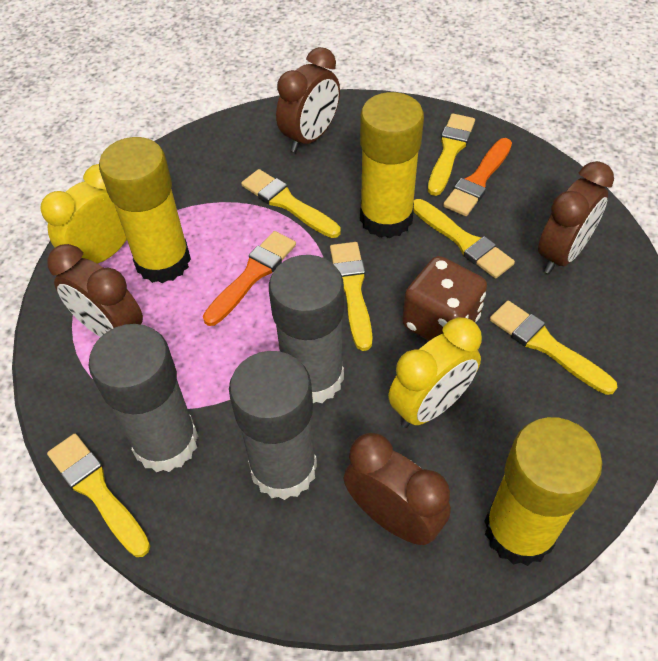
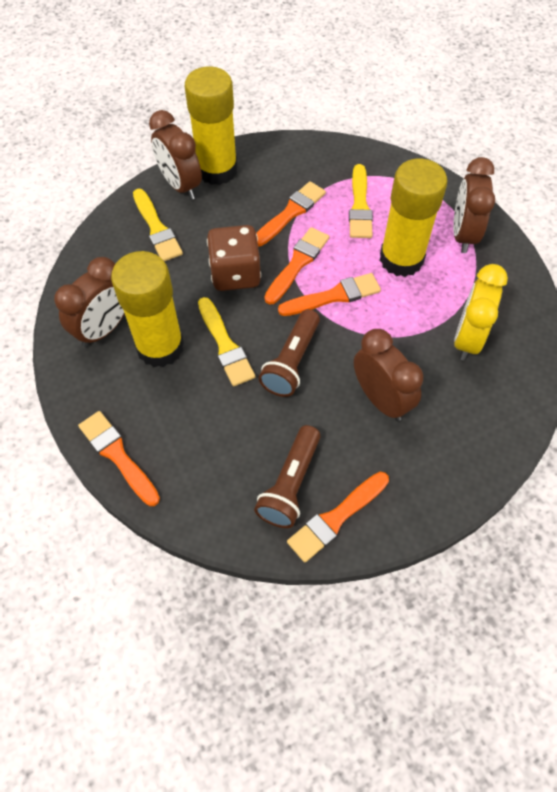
brown flashlight: 0 -> 2
grey glue stick: 3 -> 0
orange brush: 2 -> 5
yellow brush: 6 -> 3
yellow clock: 2 -> 1

